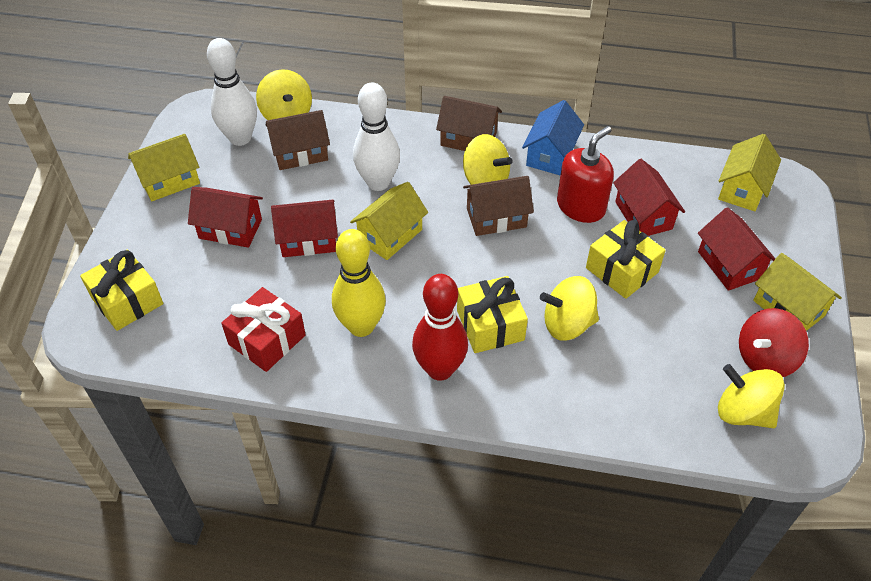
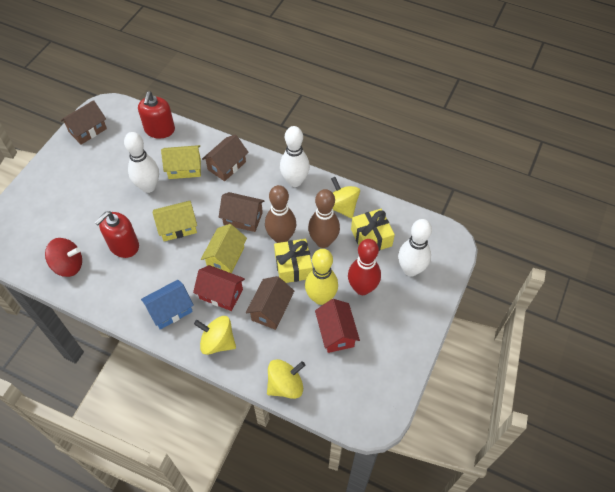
brown bowling pin: 0 -> 2
brown house: 3 -> 4
red gift: 1 -> 0
red house: 4 -> 2
red soap dispenser: 1 -> 2
white bowling pin: 2 -> 3
yellow gift: 3 -> 2
yellow house: 4 -> 3
yellow spinning top: 4 -> 3

